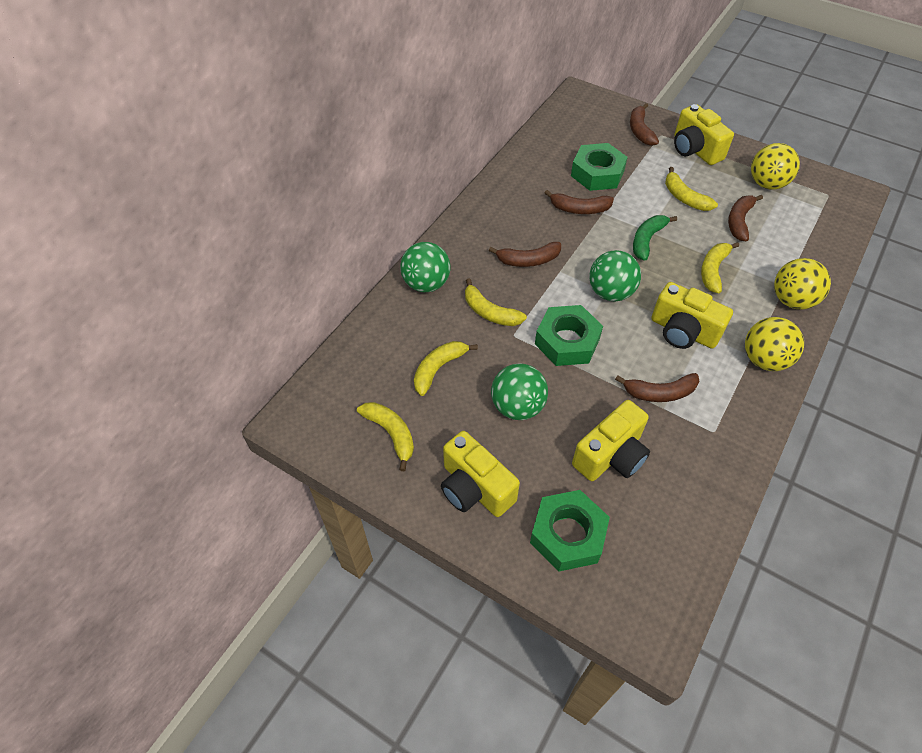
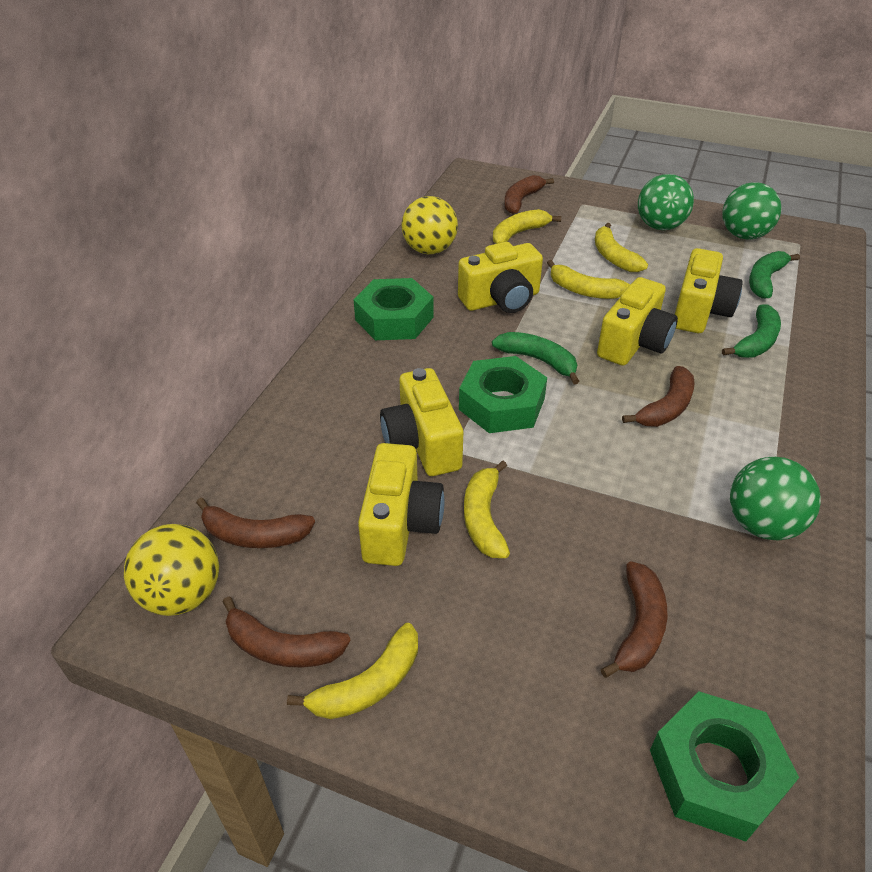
green banana: 1 -> 3
yellow ball: 3 -> 2
yellow camera: 4 -> 5

